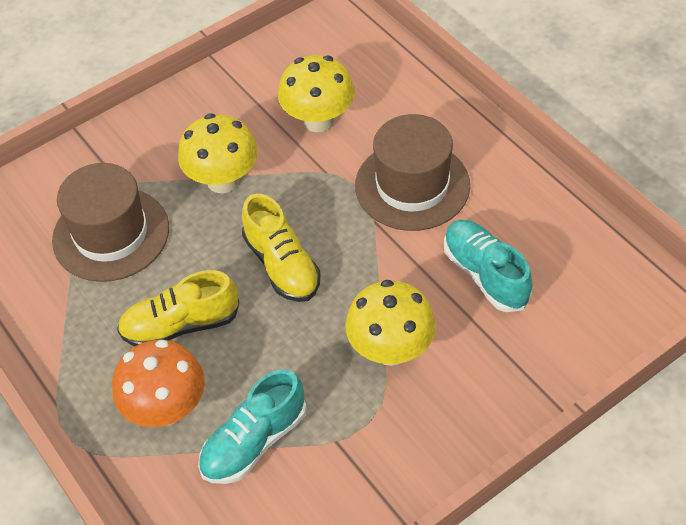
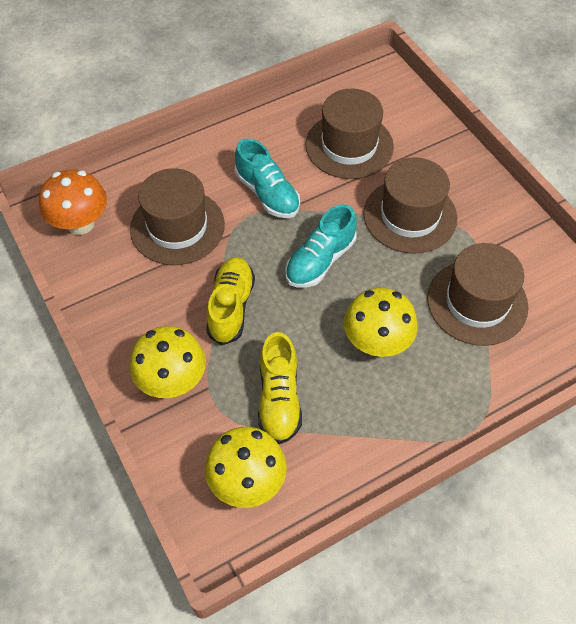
brown hat: 2 -> 4

